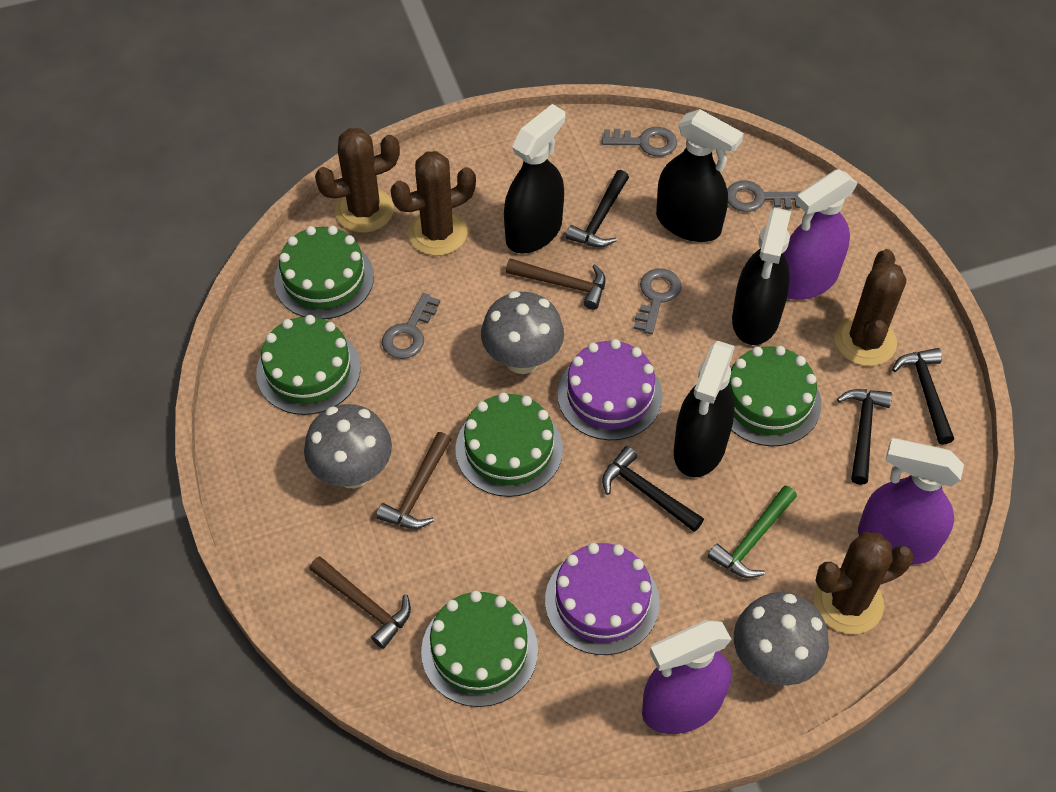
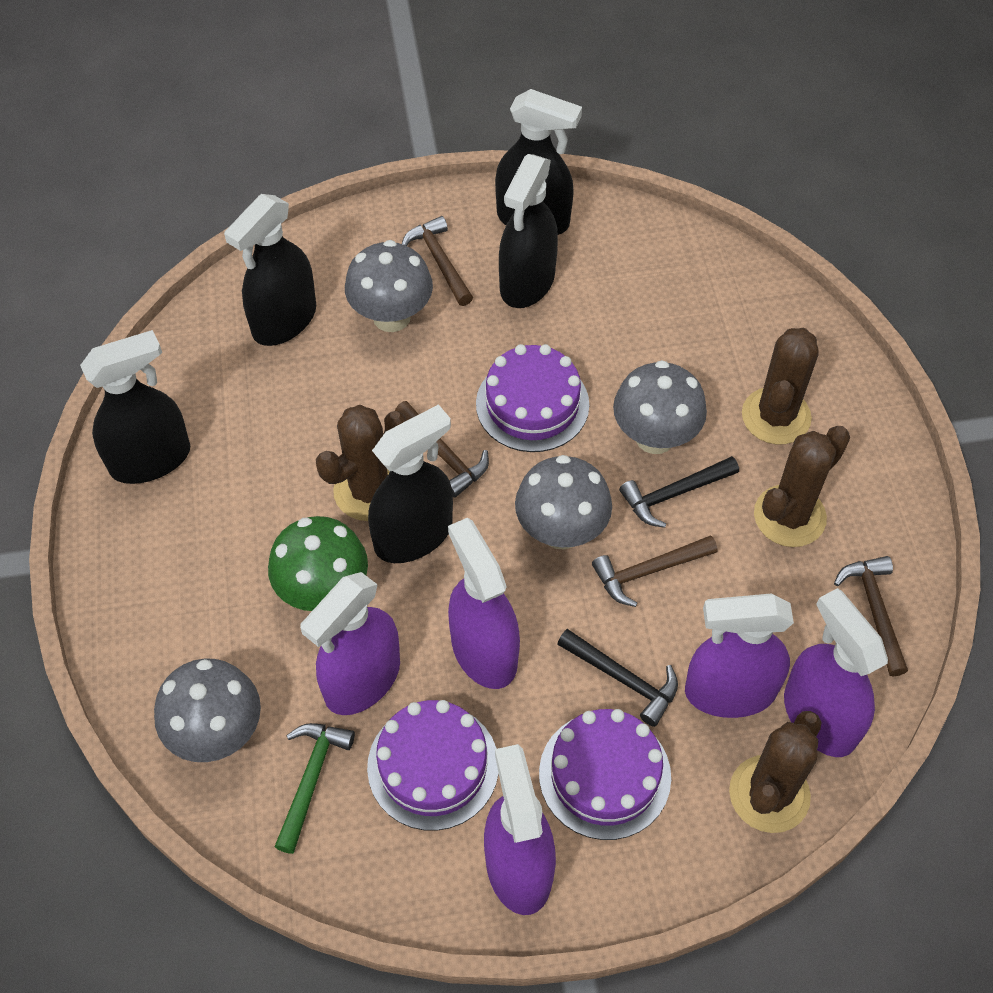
black hammer: 4 -> 2
black spray bottle: 4 -> 5
brown hammer: 3 -> 4
green cake: 5 -> 0
green mushroom: 0 -> 1
grey key: 4 -> 0
grey mushroom: 3 -> 4
purple cake: 2 -> 3
purple spray bottle: 3 -> 5

